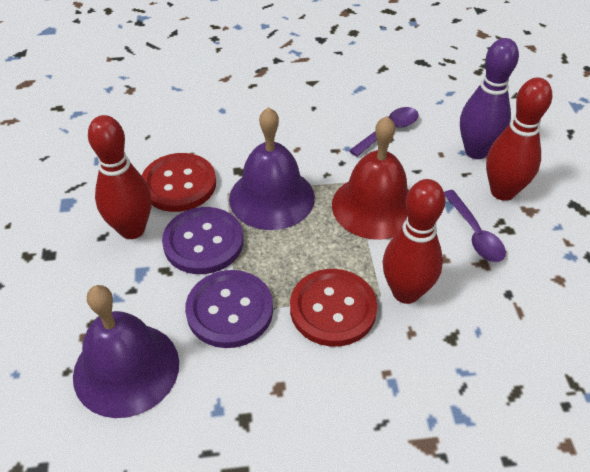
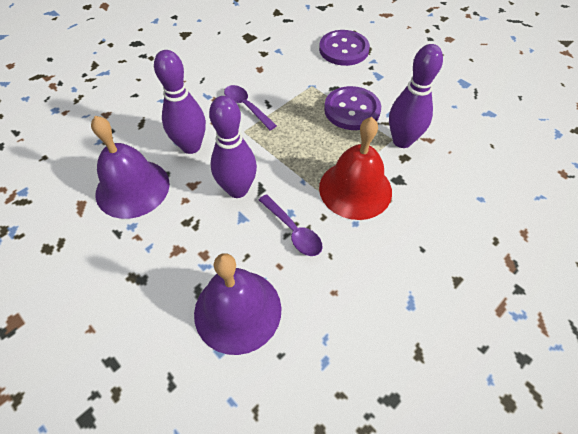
purple bowling pin: 1 -> 3
red bowling pin: 3 -> 0
red button: 2 -> 0

